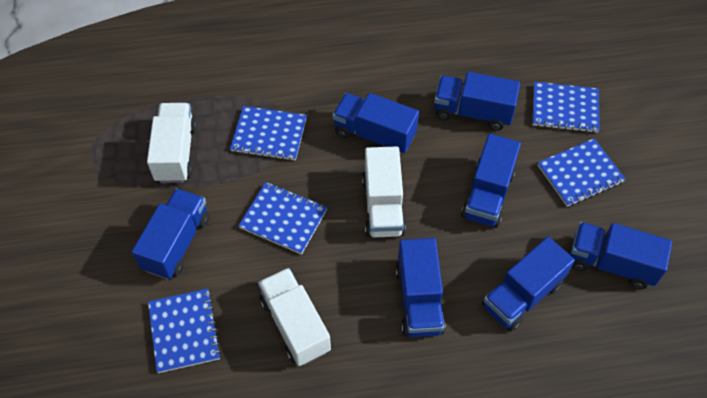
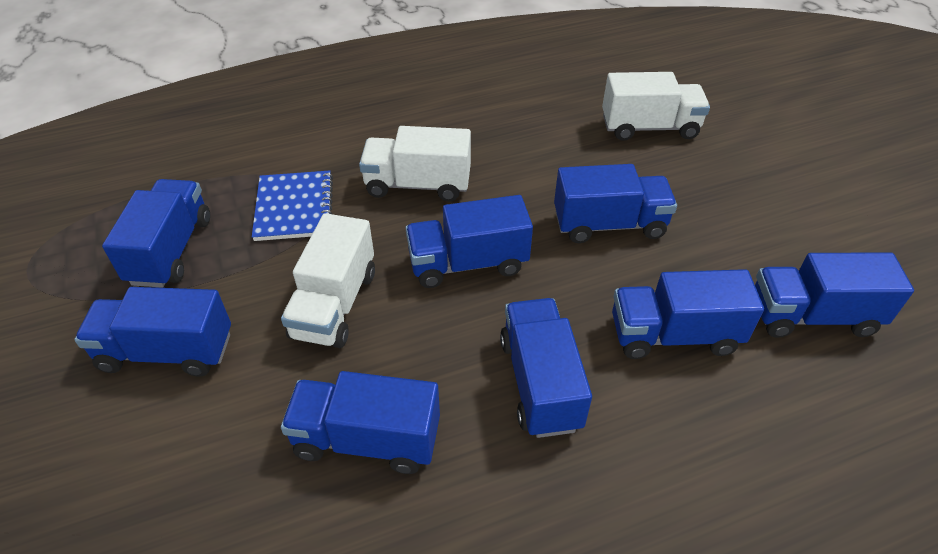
blue notebook: 5 -> 1
blue truck: 7 -> 8

